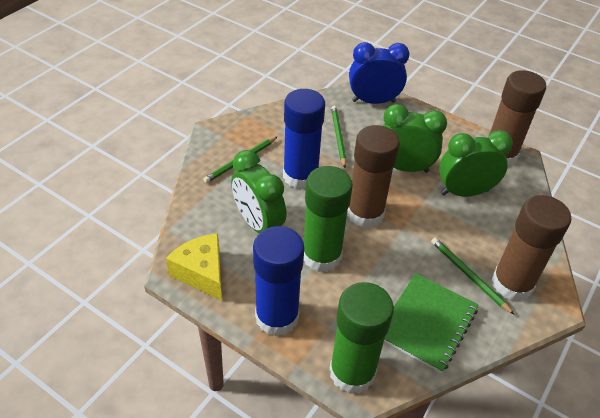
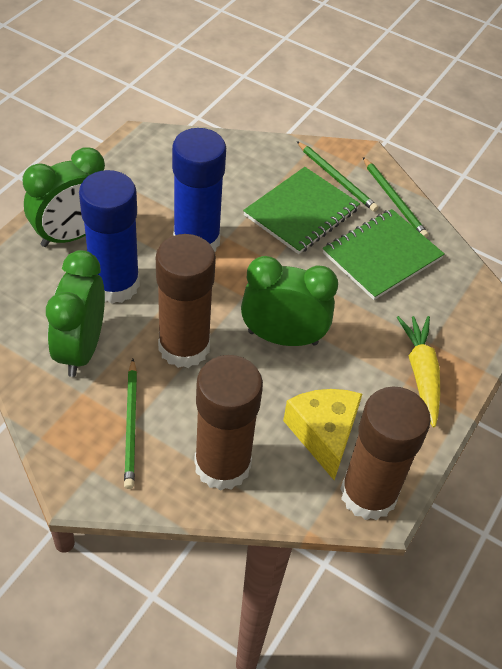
blue clock: 1 -> 0
green glue stick: 2 -> 0
green notebook: 1 -> 2
yellow carrot: 0 -> 1

